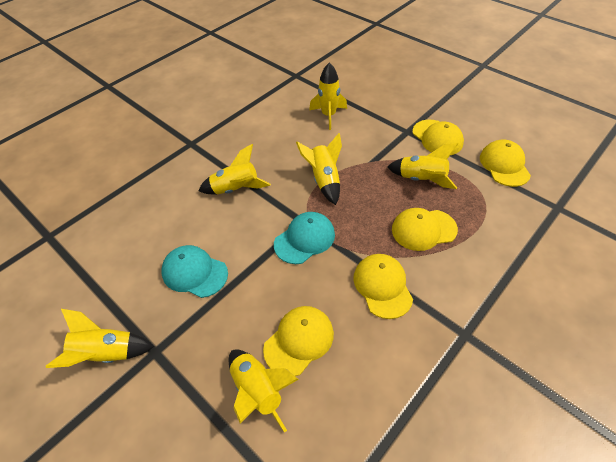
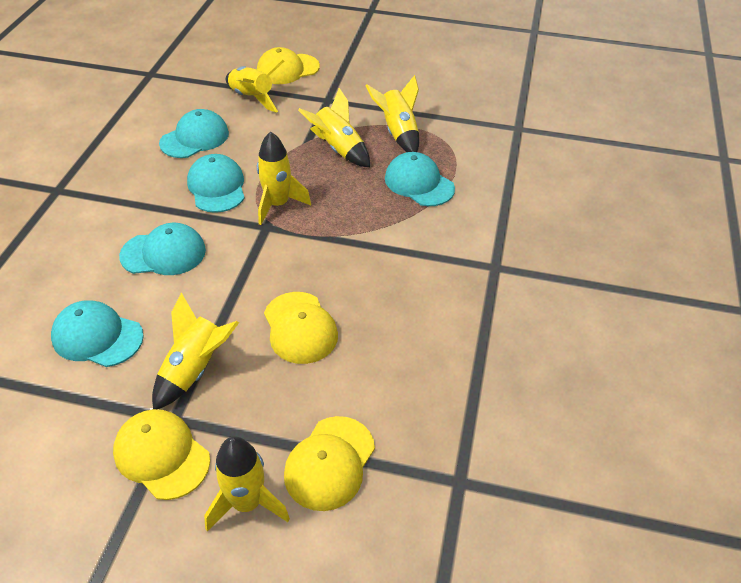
turquoise cap: 2 -> 5
yellow cap: 5 -> 4

